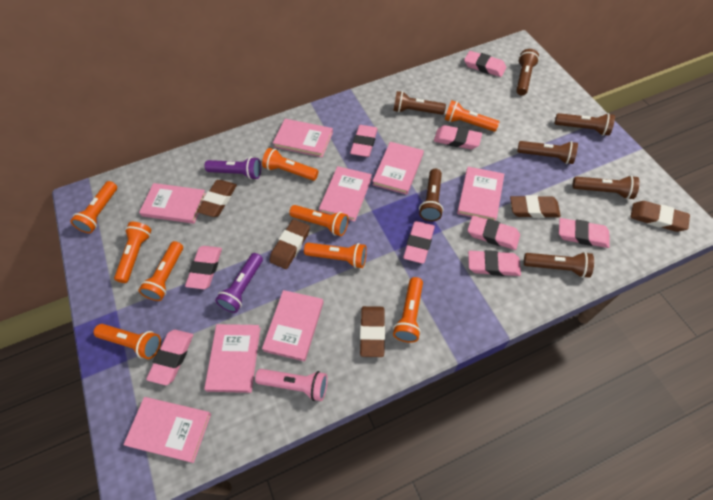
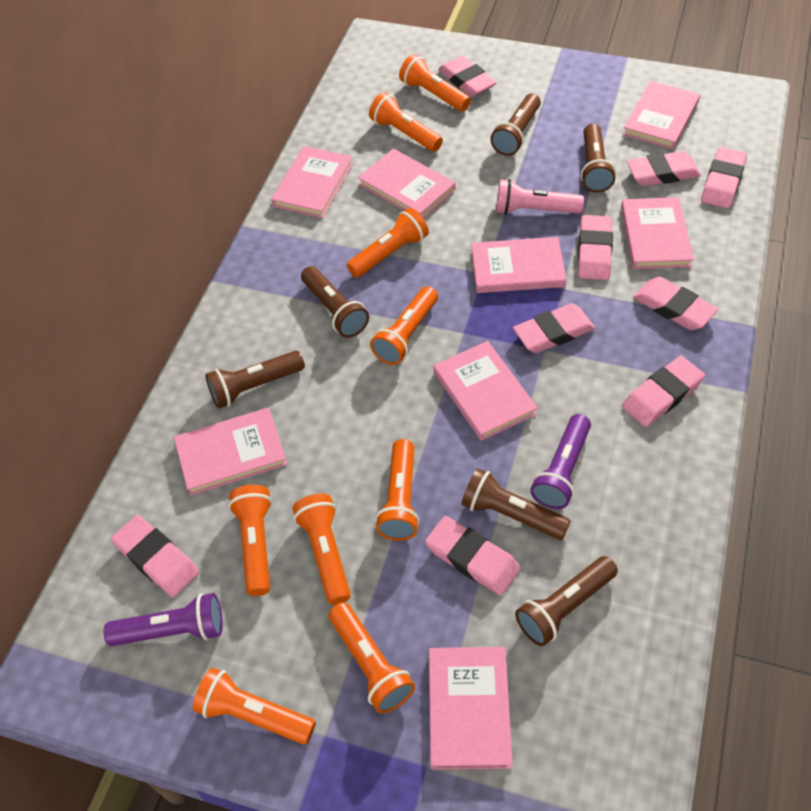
brown eraser: 5 -> 0
brown flashlight: 7 -> 6

